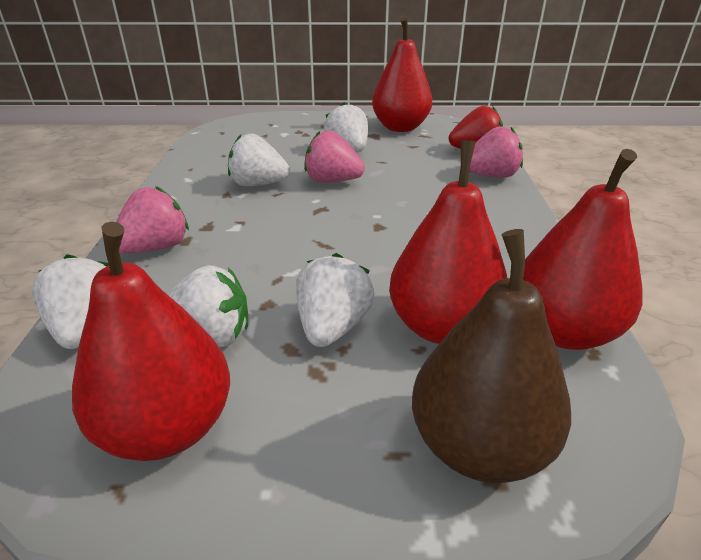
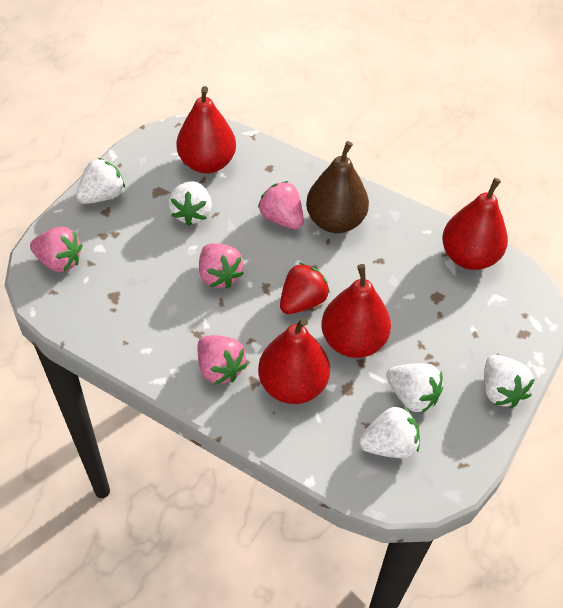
pink strawberry: 3 -> 4

